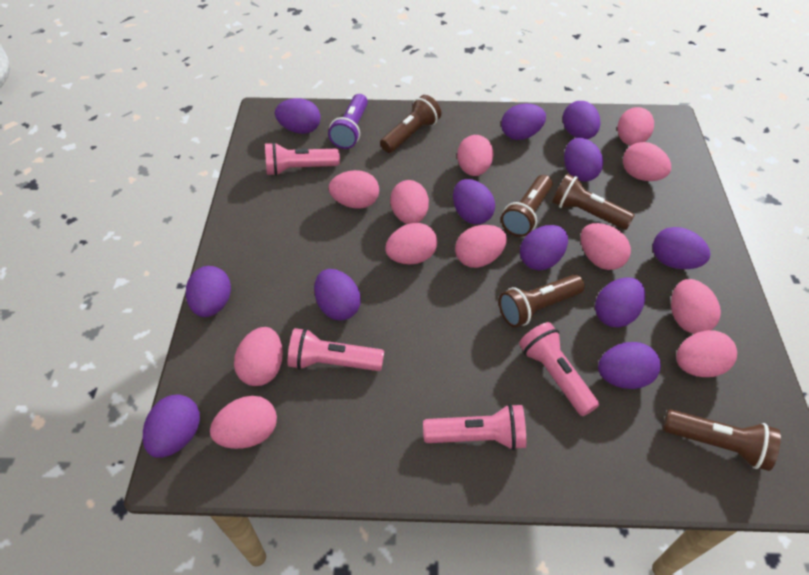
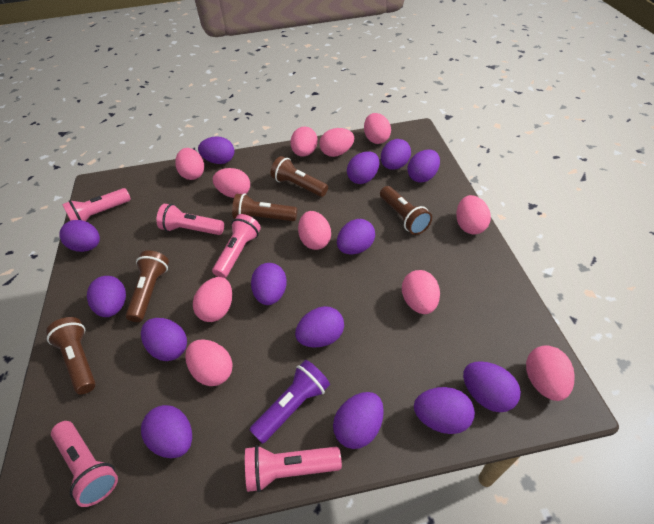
pink egg: 12 -> 11
pink flashlight: 4 -> 5
purple egg: 12 -> 14

